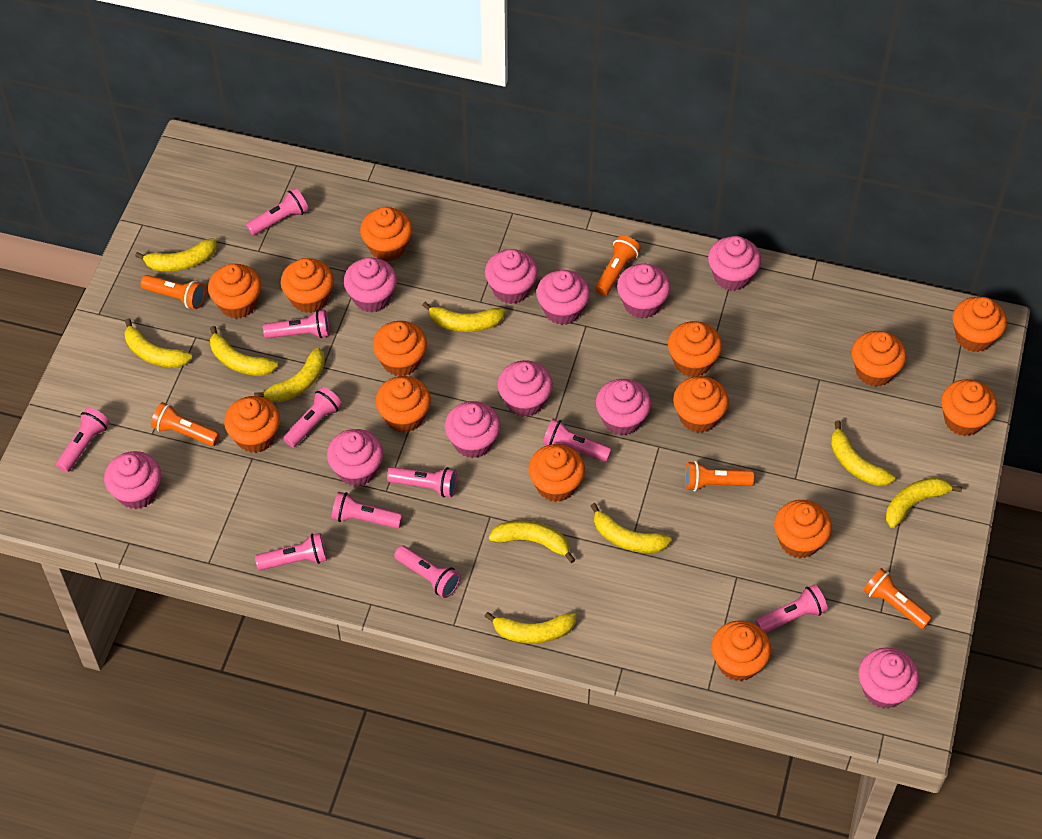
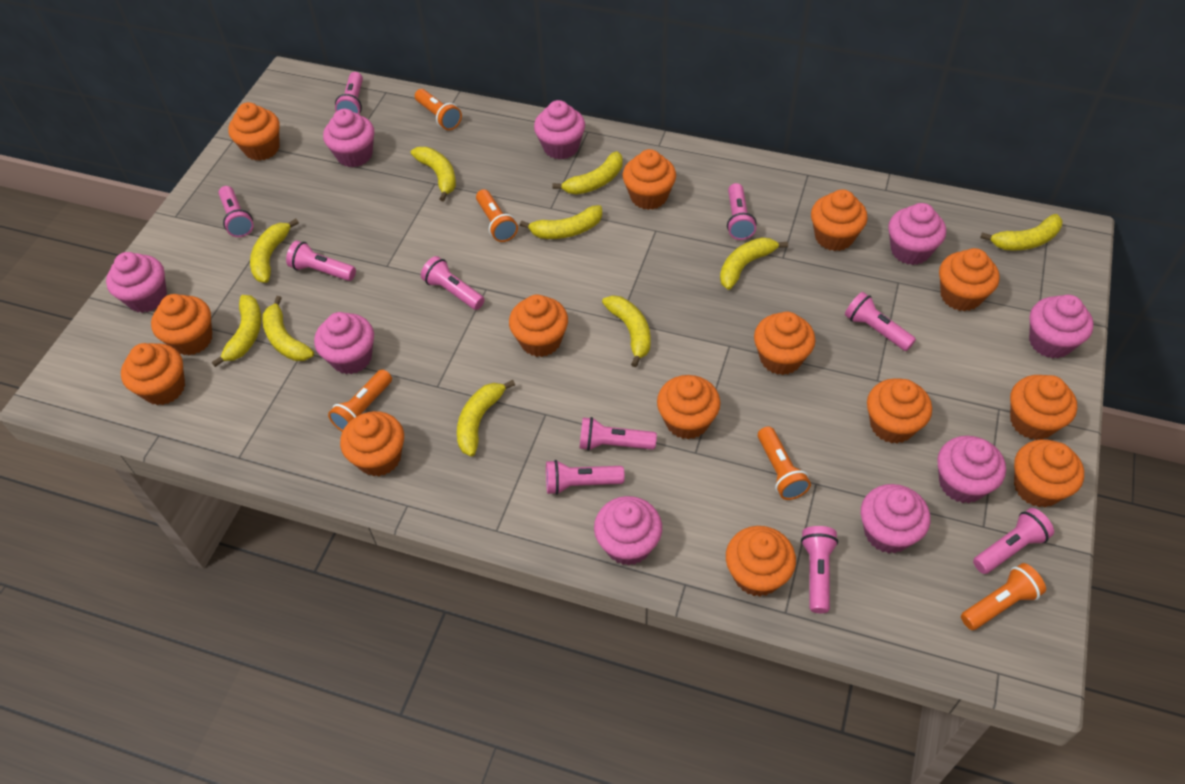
pink cupcake: 11 -> 9

